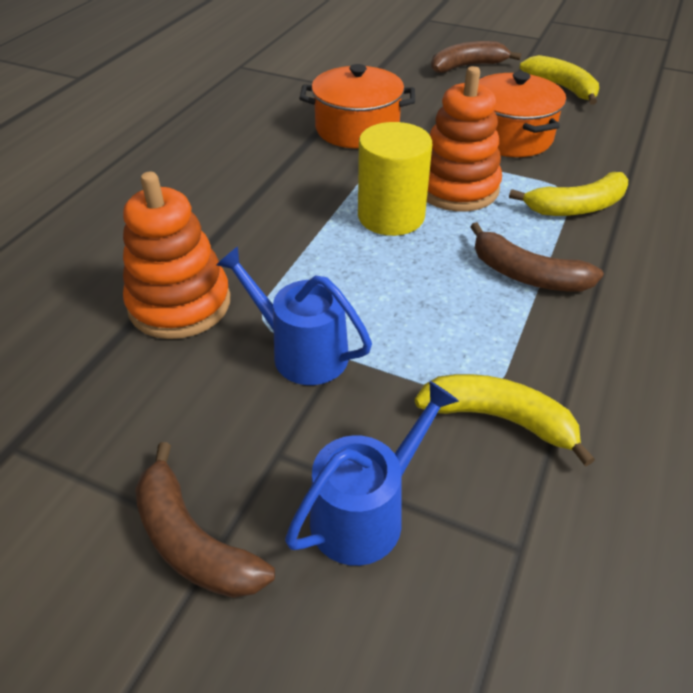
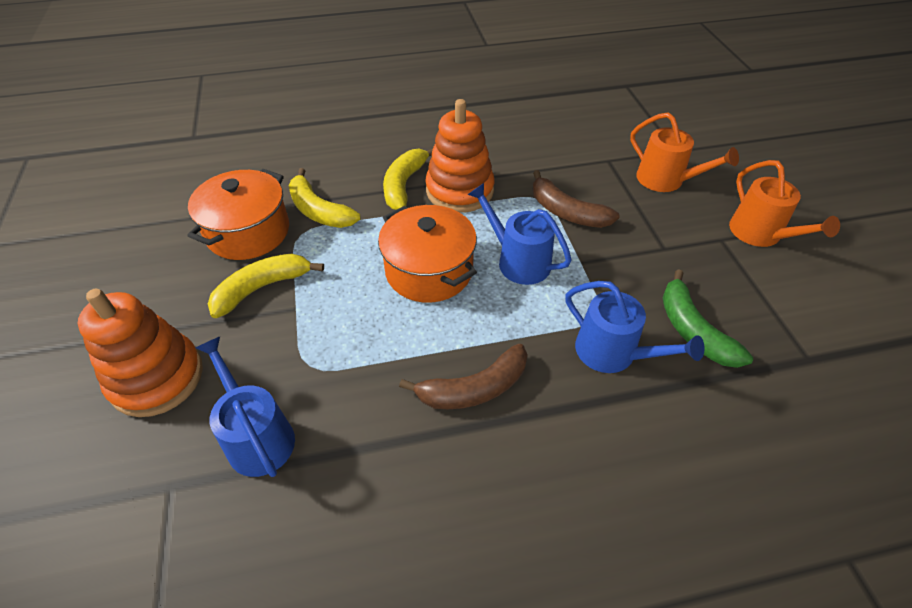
blue watering can: 2 -> 3
brown banana: 3 -> 2
green banana: 0 -> 1
orange watering can: 0 -> 2
yellow cylinder: 1 -> 0

